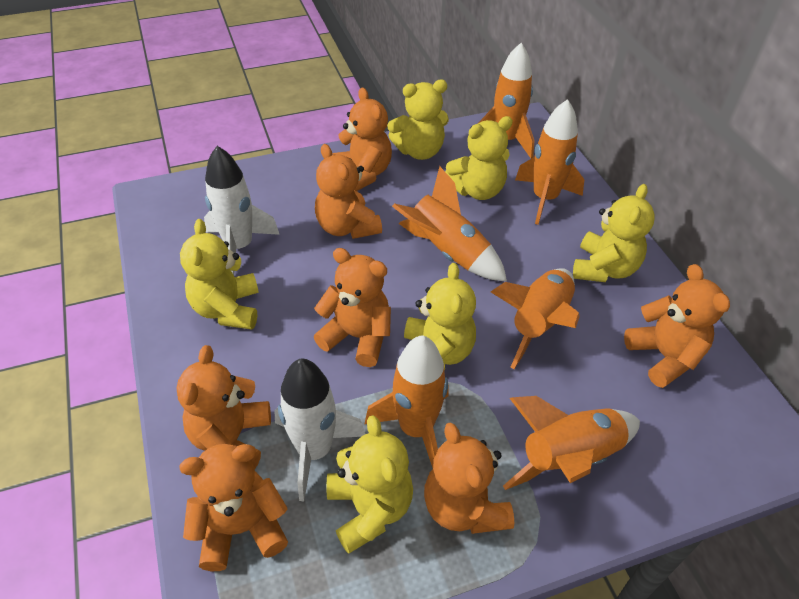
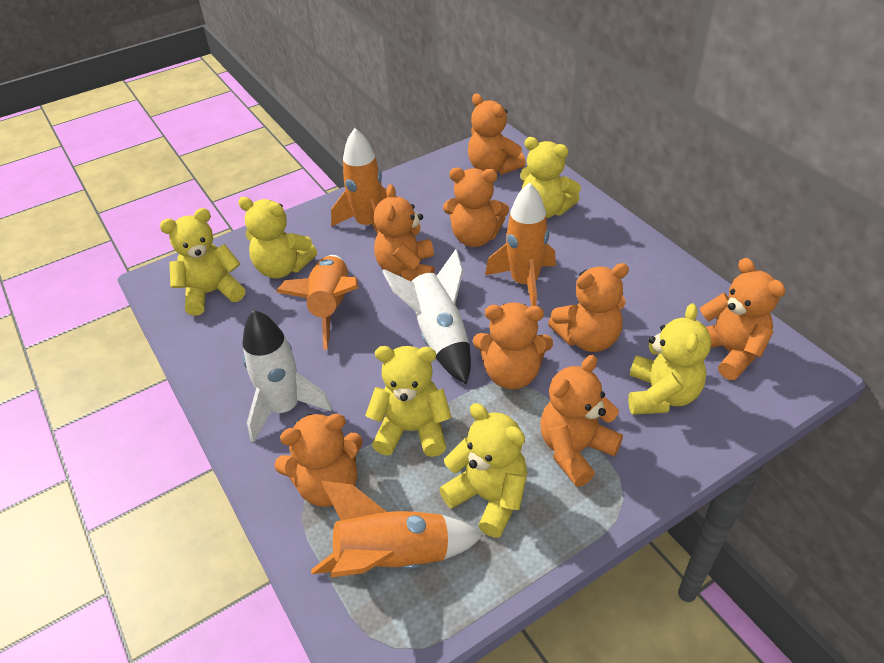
orange rocket: 6 -> 4
orange teddy bear: 7 -> 8

